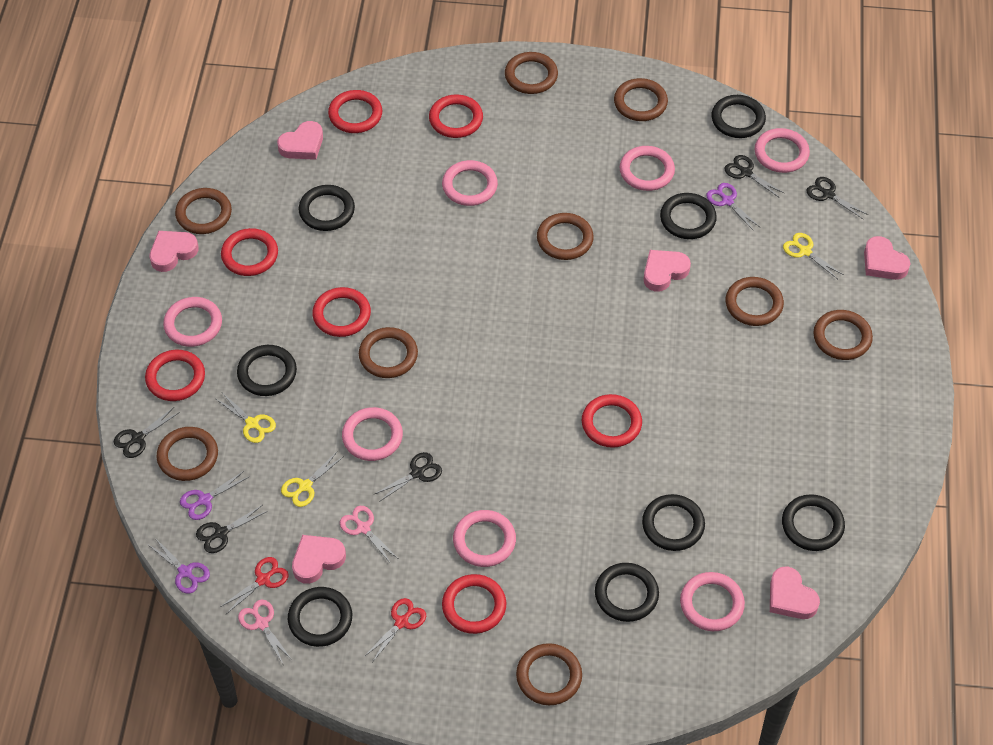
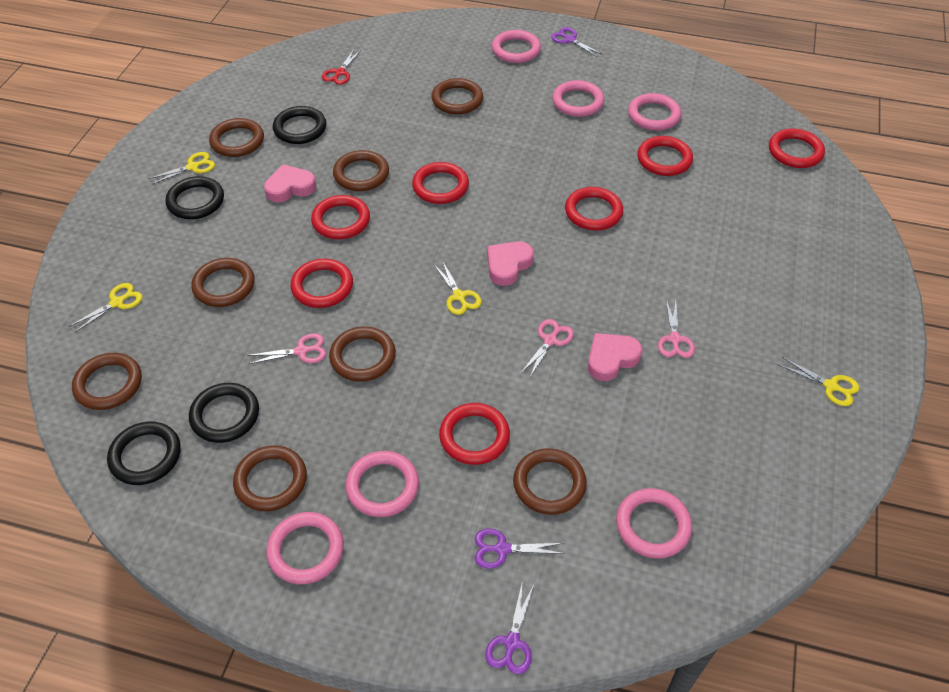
black ring: 8 -> 4
black scissors: 5 -> 0
brown ring: 9 -> 8
pink heart: 6 -> 3
pink ring: 7 -> 6
pink scissors: 2 -> 3
red scissors: 2 -> 1
yellow scissors: 3 -> 4

